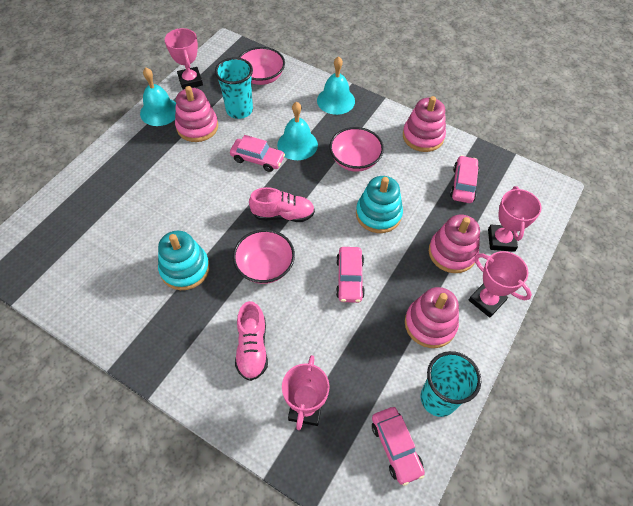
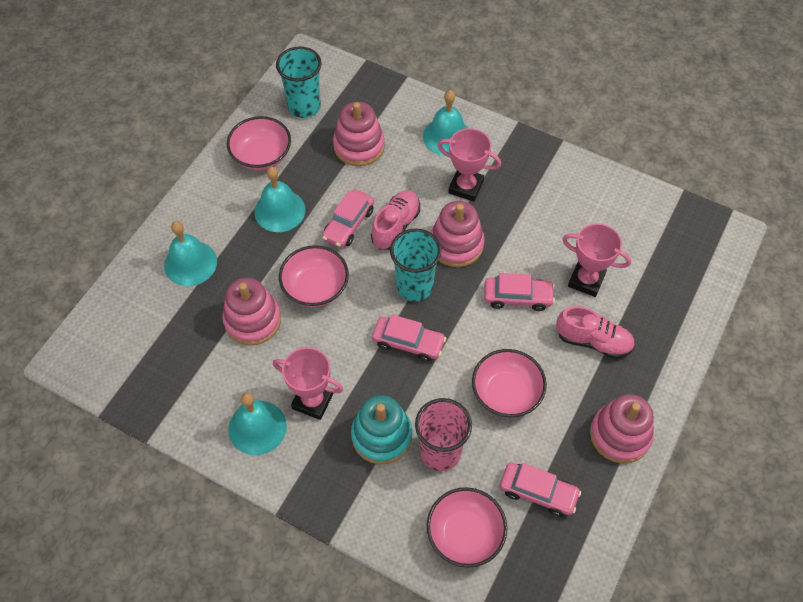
pink bowl: 3 -> 4
pink cup: 0 -> 1
pink trophy: 4 -> 3
turquoise bell: 3 -> 4
turquoise stacking toy: 2 -> 1

